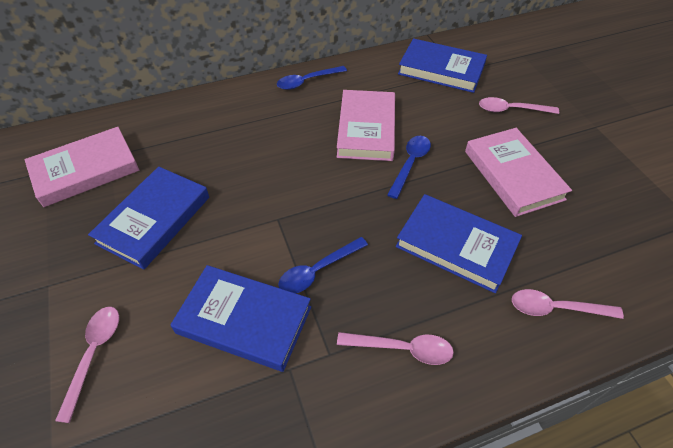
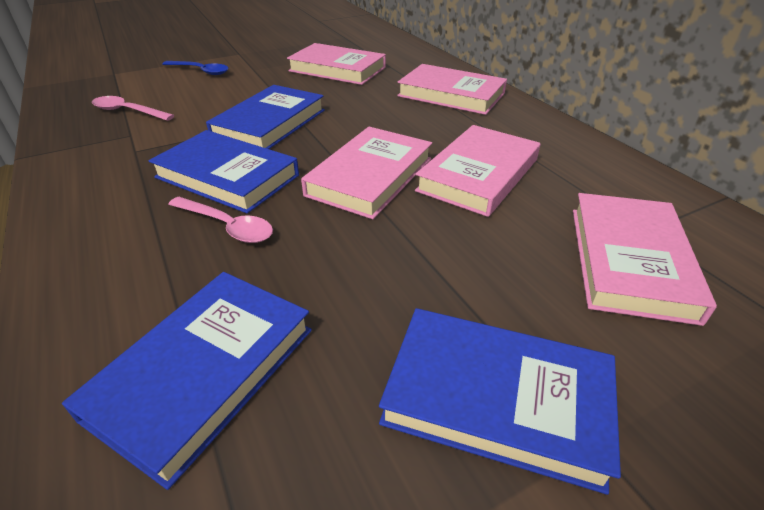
blue spoon: 3 -> 1
pink book: 3 -> 5
pink spoon: 4 -> 2

